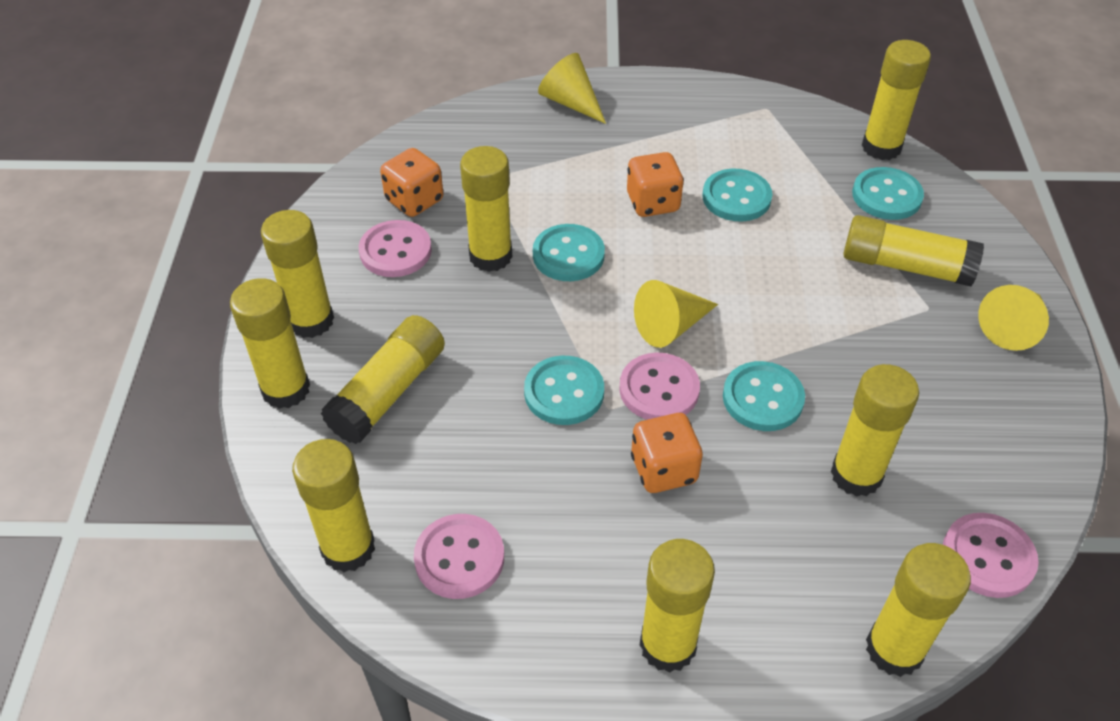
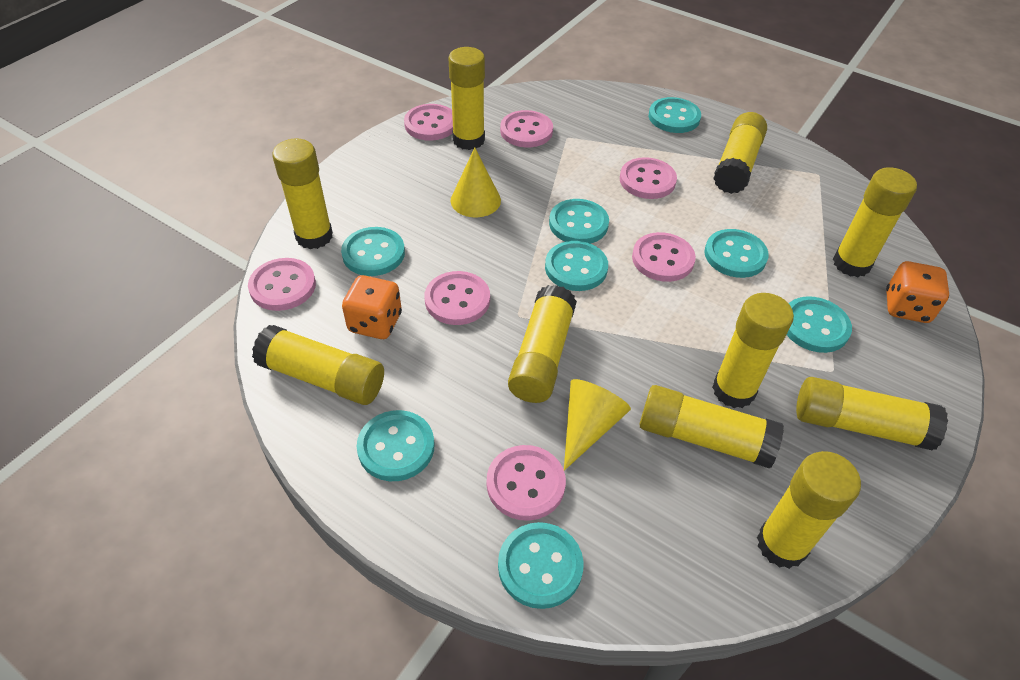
orange dice: 3 -> 2
pink button: 4 -> 7
turquoise button: 5 -> 8
yellow cone: 3 -> 2

